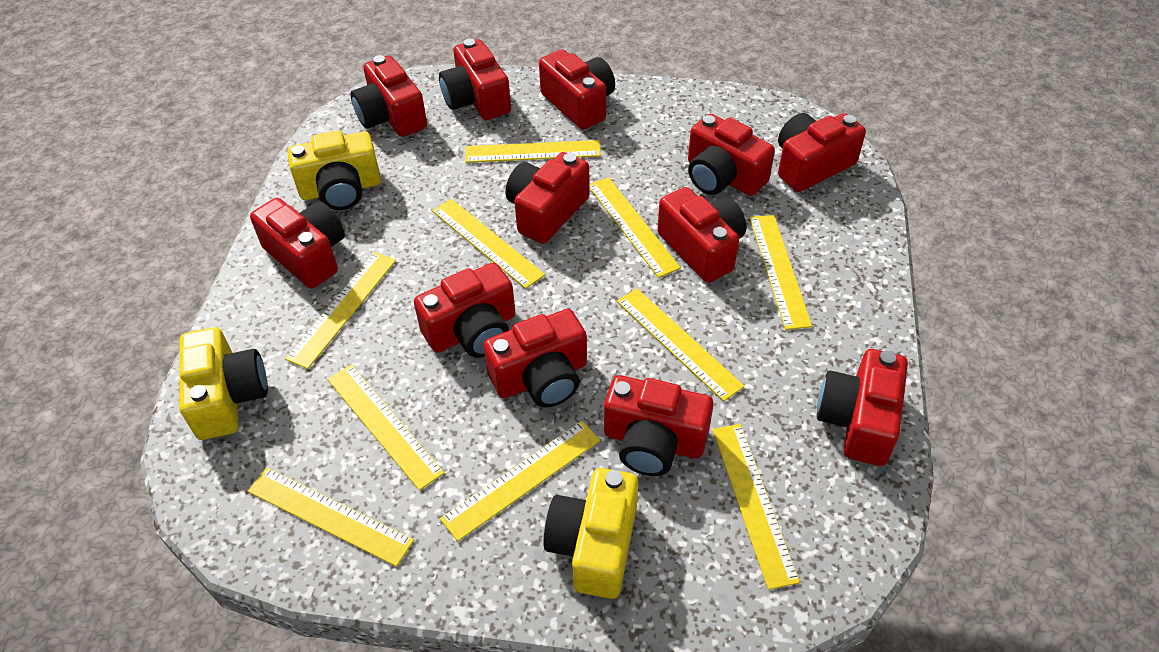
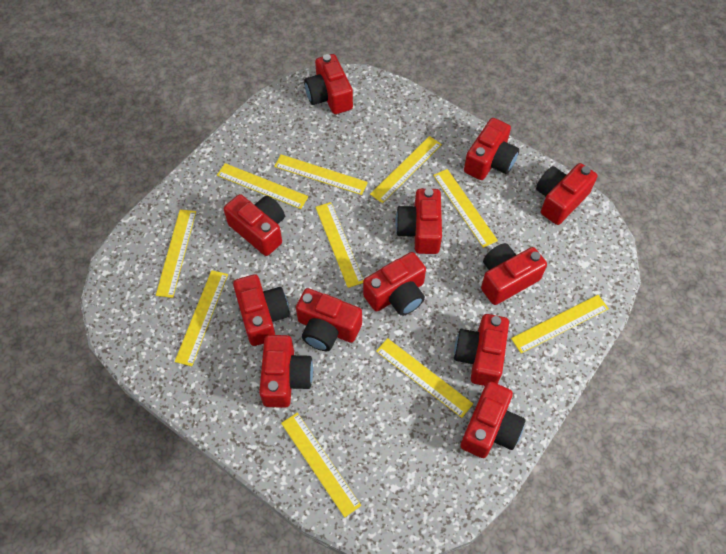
yellow camera: 3 -> 0

